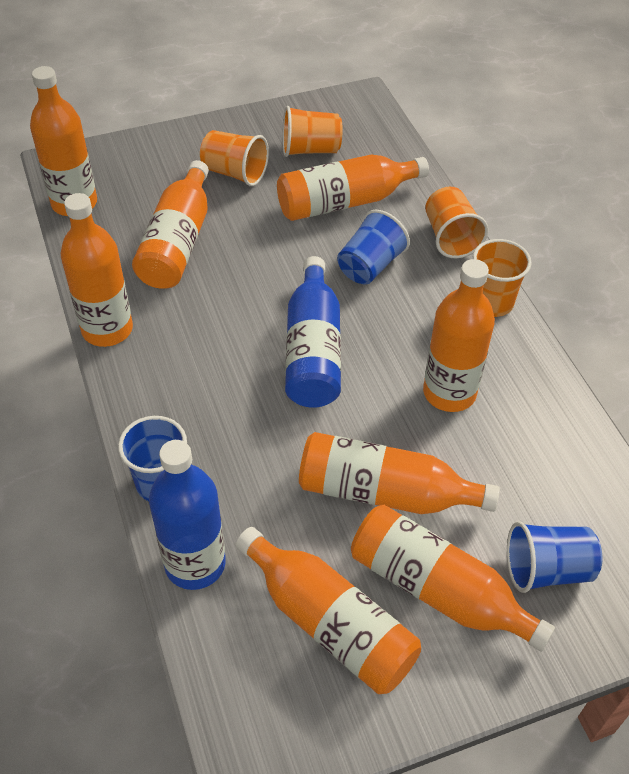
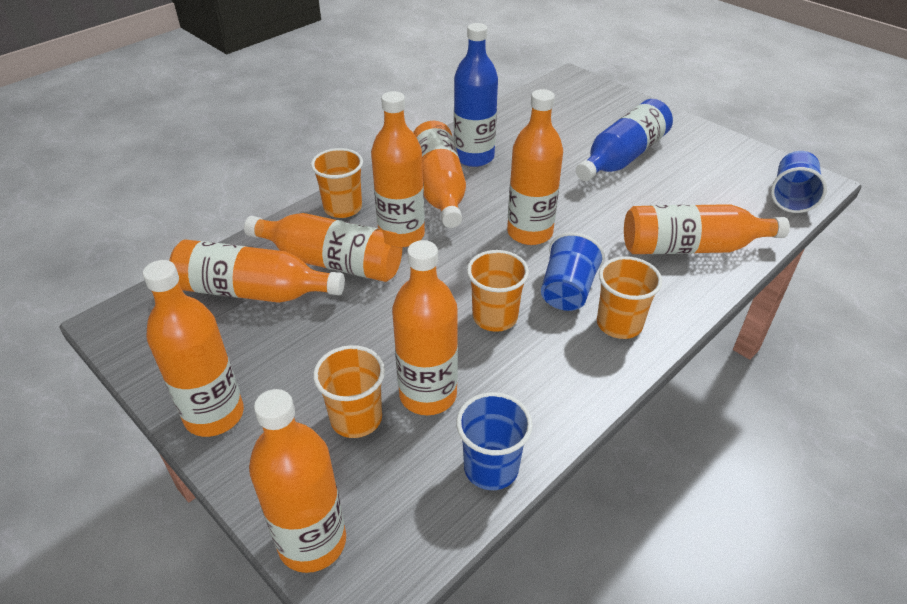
orange bottle: 8 -> 9

